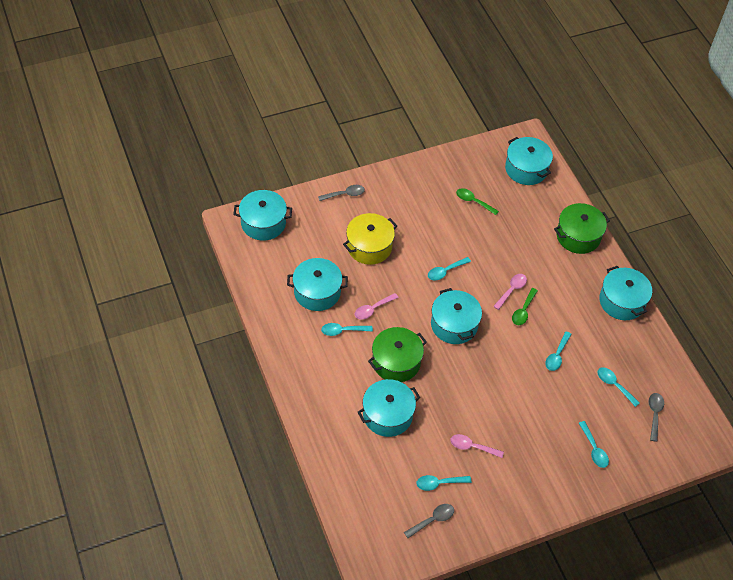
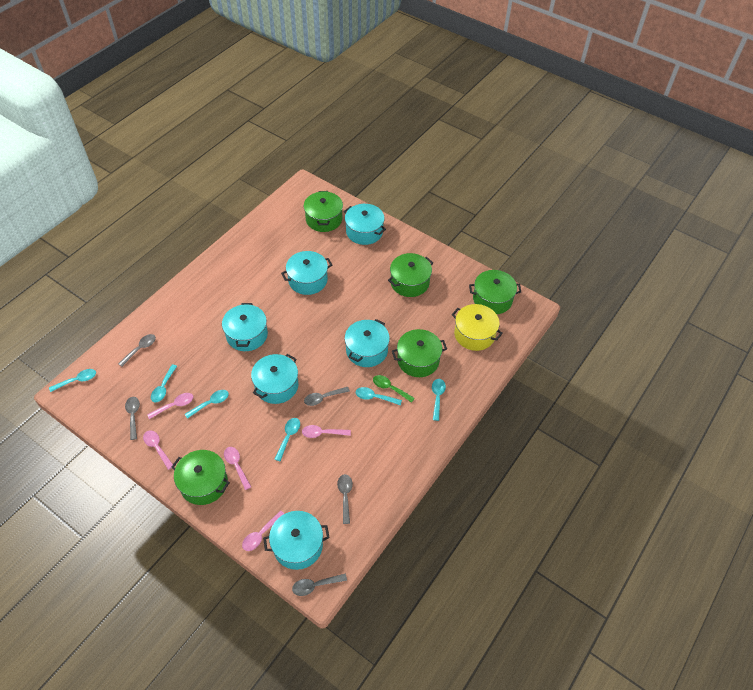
green pot: 2 -> 5
green spoon: 2 -> 1
grey spoon: 3 -> 5
pink spoon: 3 -> 5

